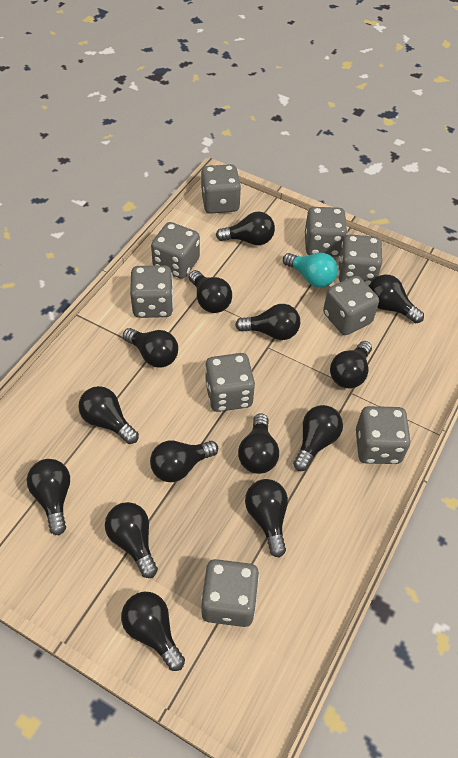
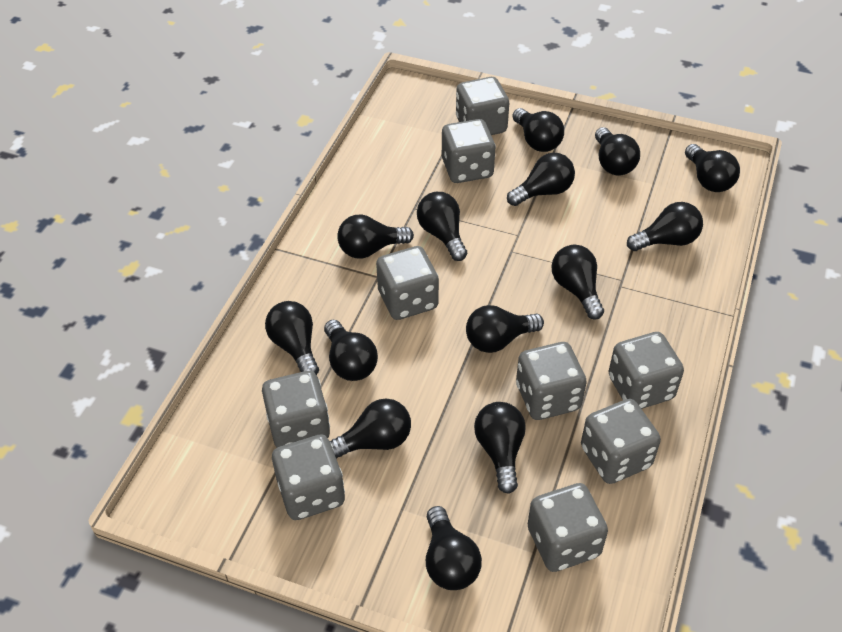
turquoise light bulb: 1 -> 0

